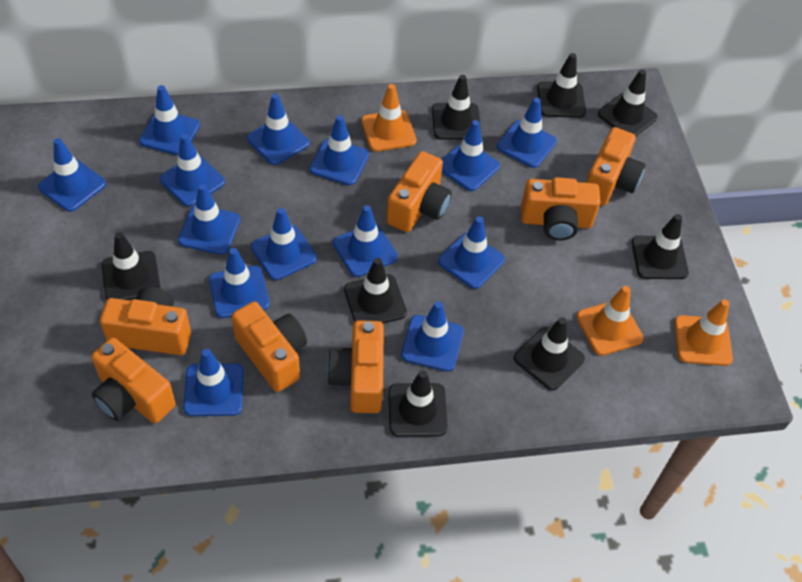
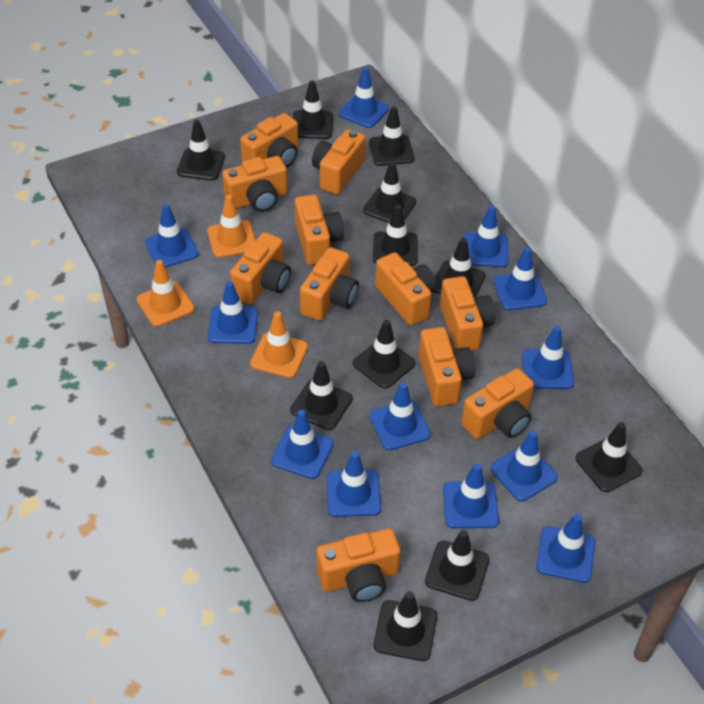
black traffic cone: 8 -> 11
blue traffic cone: 14 -> 12
orange camera: 7 -> 11

